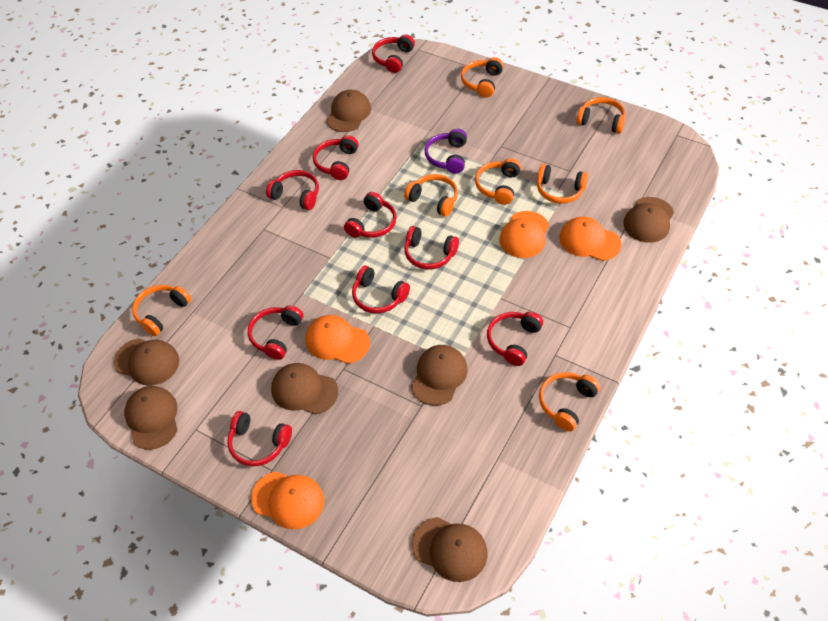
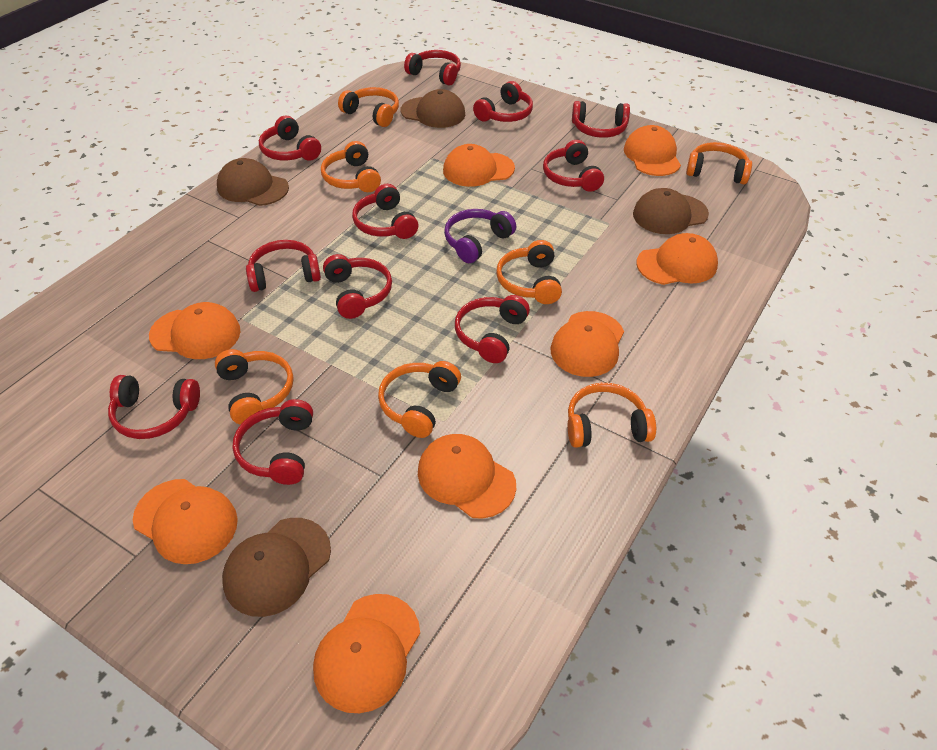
brown cap: 7 -> 4
orange cap: 4 -> 8
red headphones: 9 -> 11

